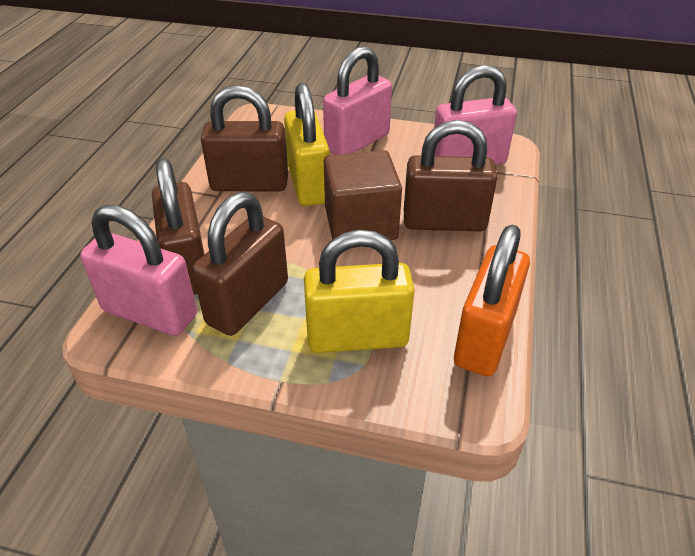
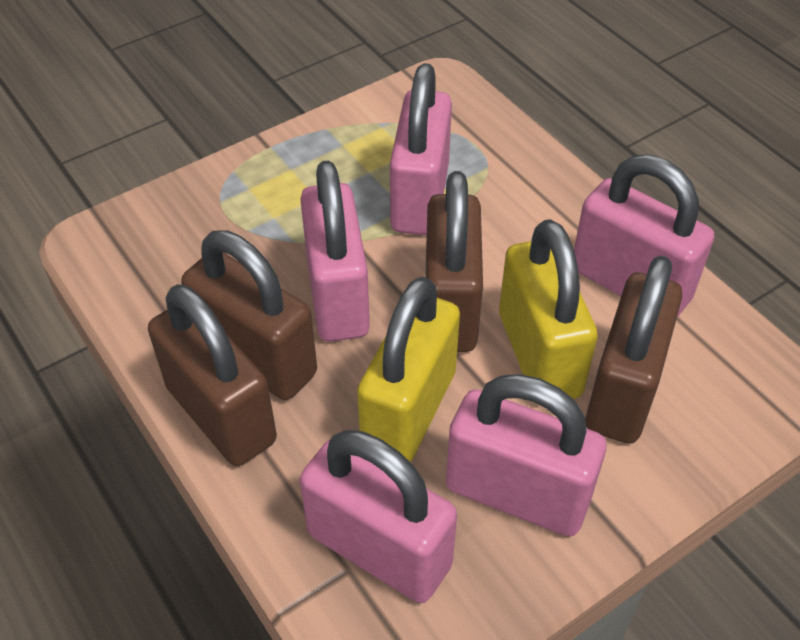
brown cube: 1 -> 0
orange padlock: 1 -> 0
pink padlock: 3 -> 5

